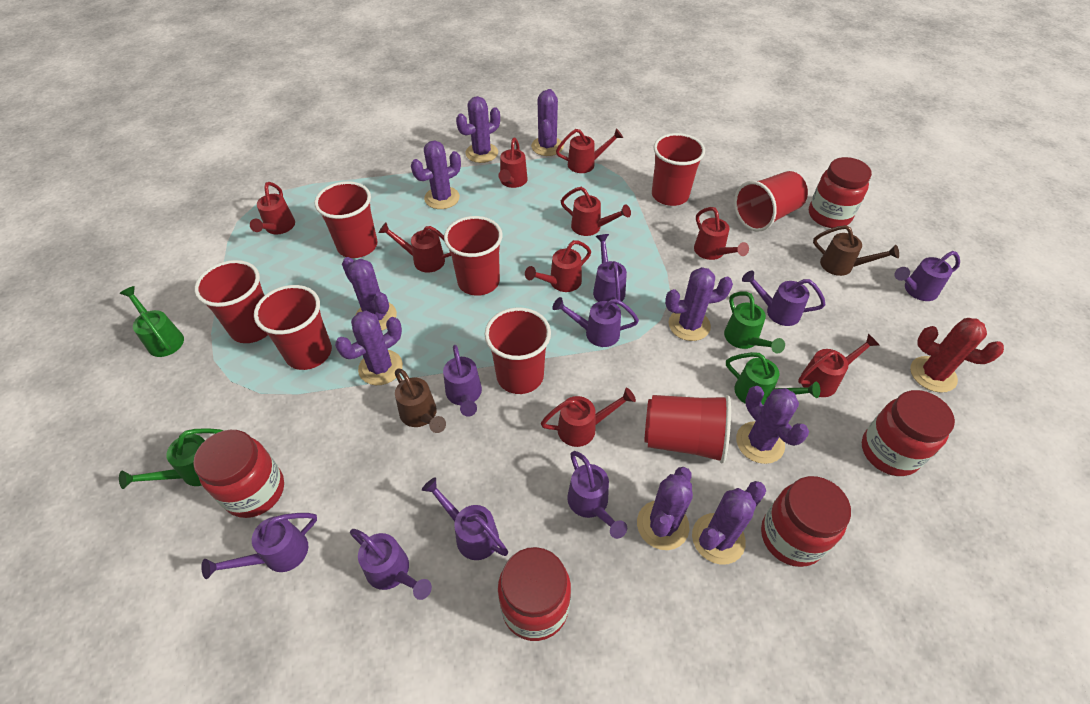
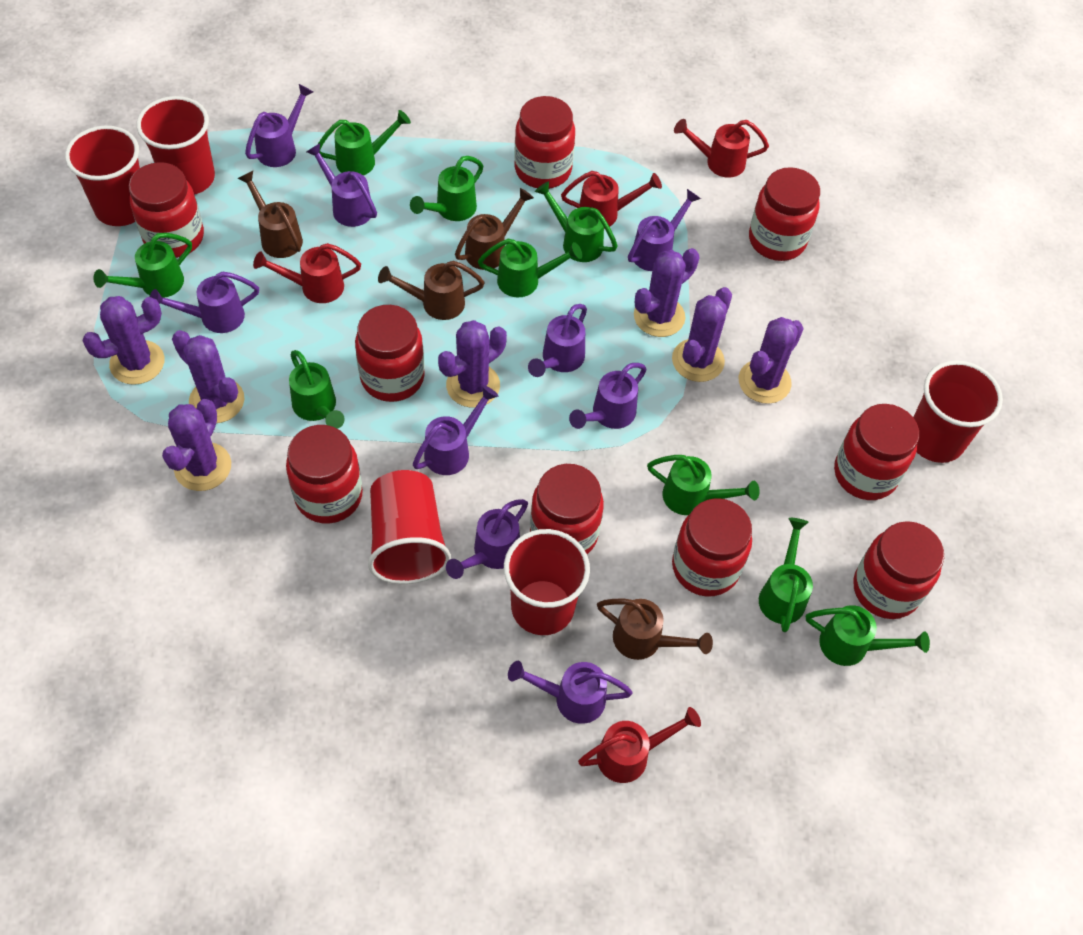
brown watering can: 2 -> 4
green watering can: 4 -> 9
purple cactus: 9 -> 7
red cactus: 1 -> 0
red cup: 8 -> 5
red jar: 5 -> 9
red watering can: 9 -> 4

